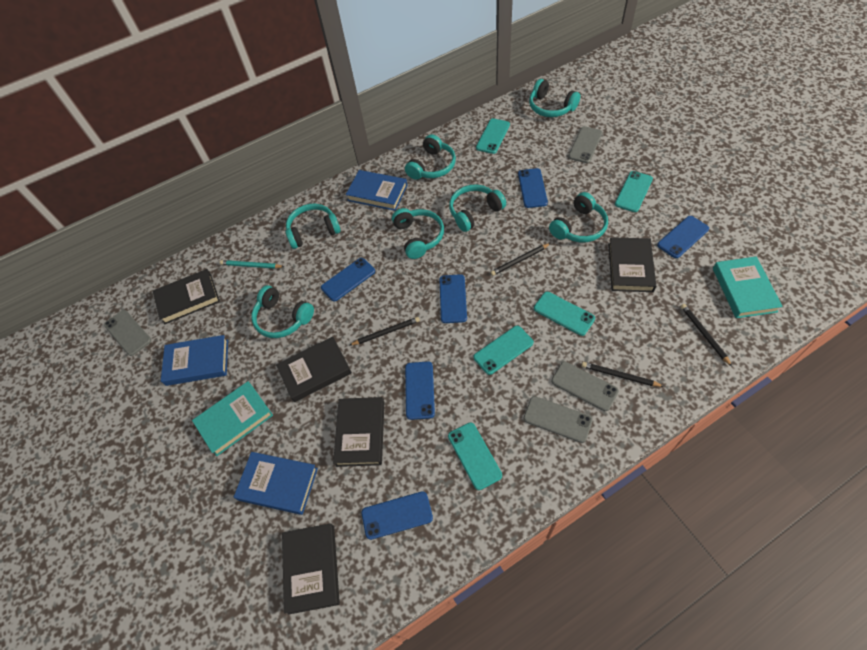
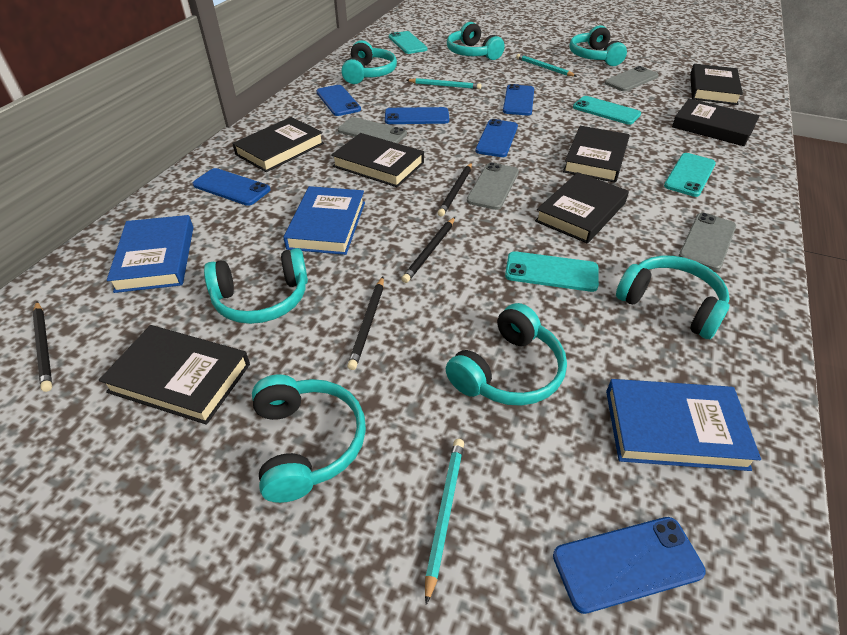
black book: 5 -> 7
turquoise book: 2 -> 0
turquoise pencil: 1 -> 3
turquoise phone: 5 -> 4

